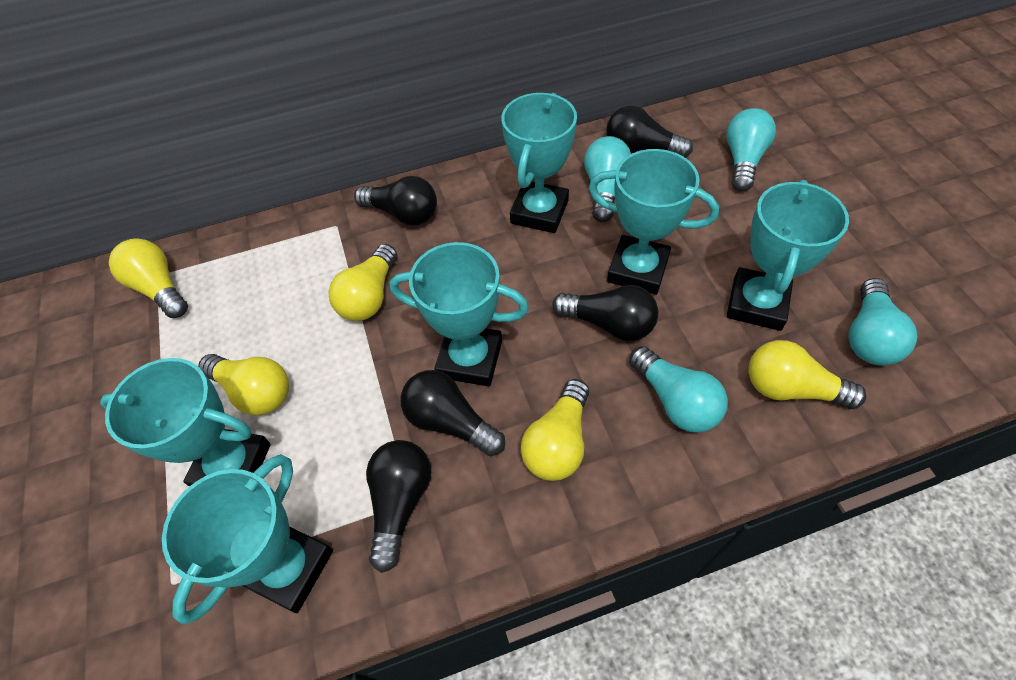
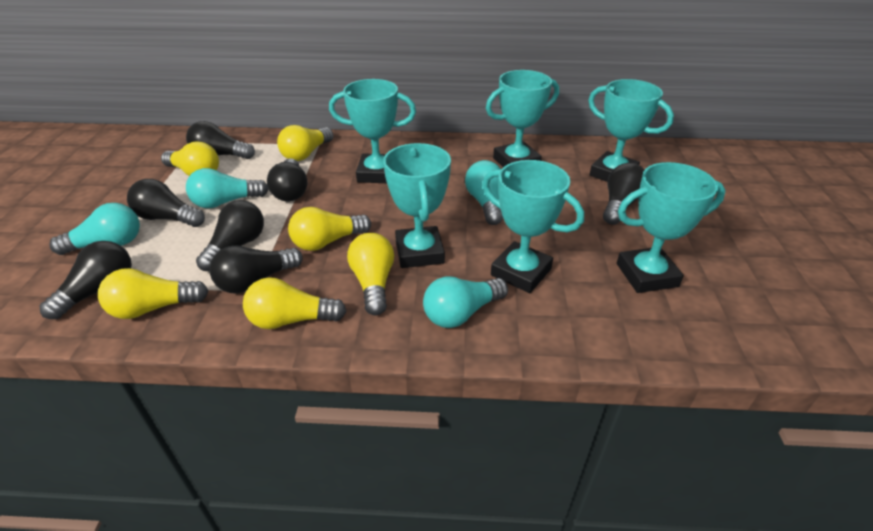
black light bulb: 5 -> 7
yellow light bulb: 5 -> 6

